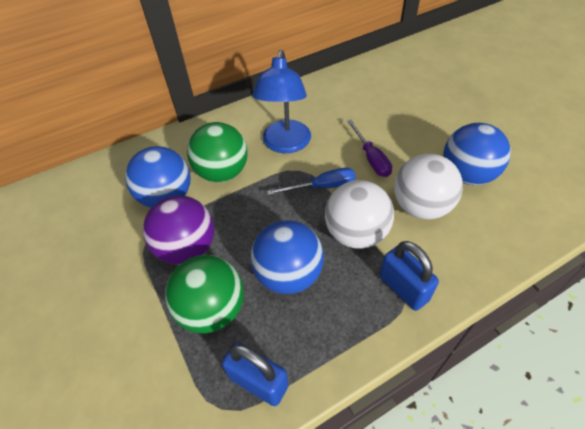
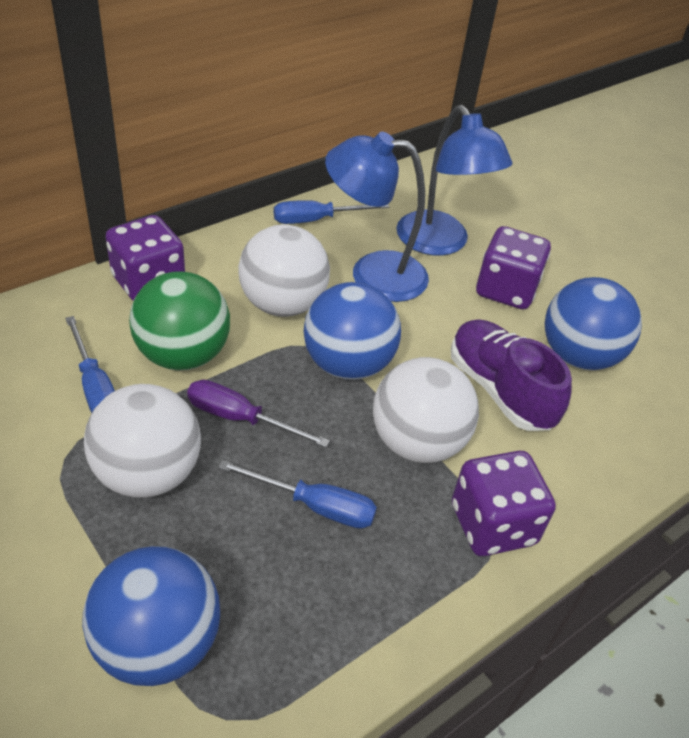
blue lamp: 1 -> 2
blue padlock: 2 -> 0
blue screwdriver: 1 -> 3
green ball: 2 -> 1
purple ball: 1 -> 0
purple dice: 0 -> 3
purple shoe: 0 -> 1
white ball: 2 -> 3

